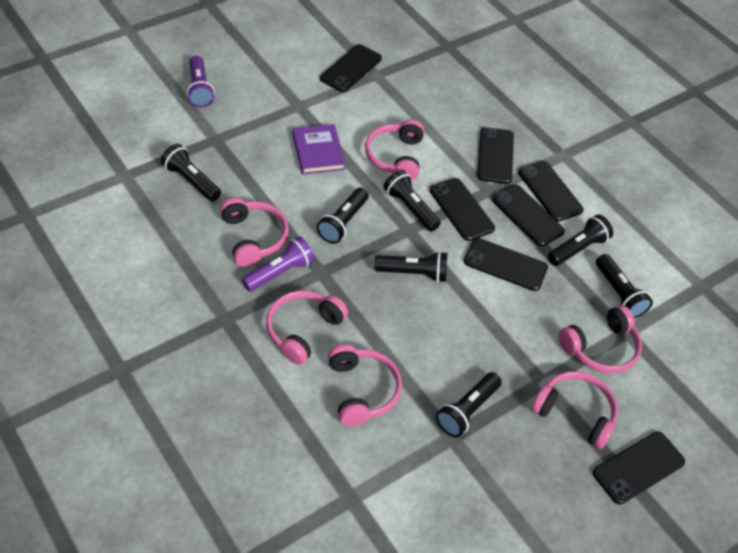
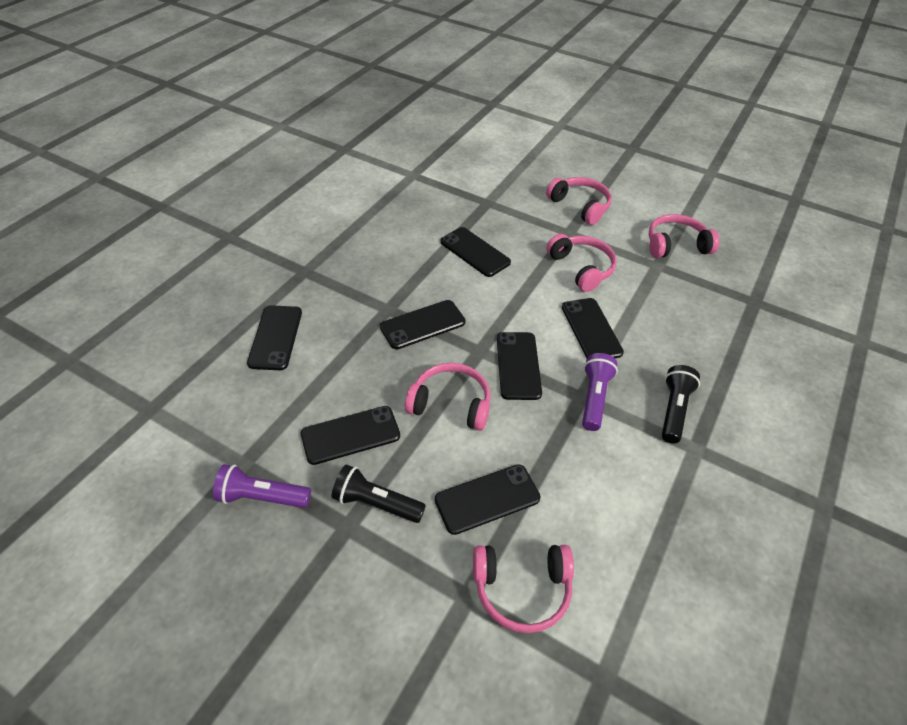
black flashlight: 7 -> 2
pink headphones: 6 -> 5
purple book: 1 -> 0

